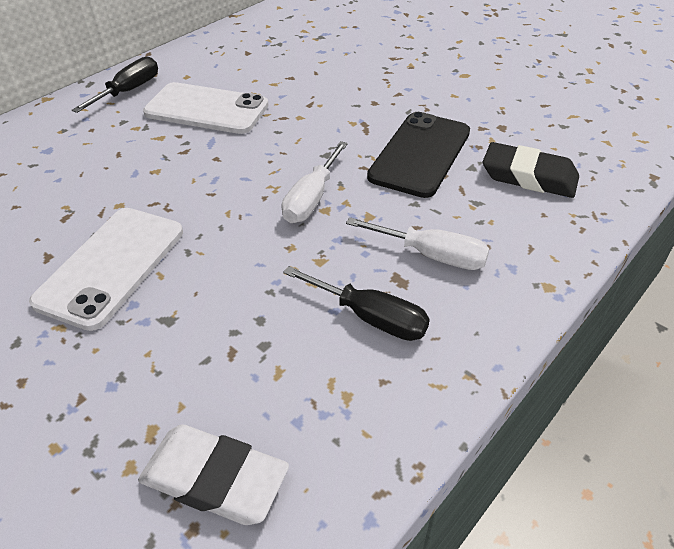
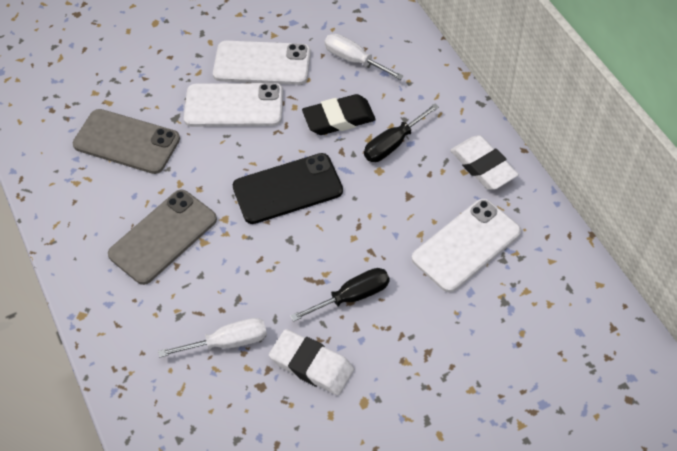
grey phone: 0 -> 2
white eraser: 1 -> 2
white phone: 2 -> 3

